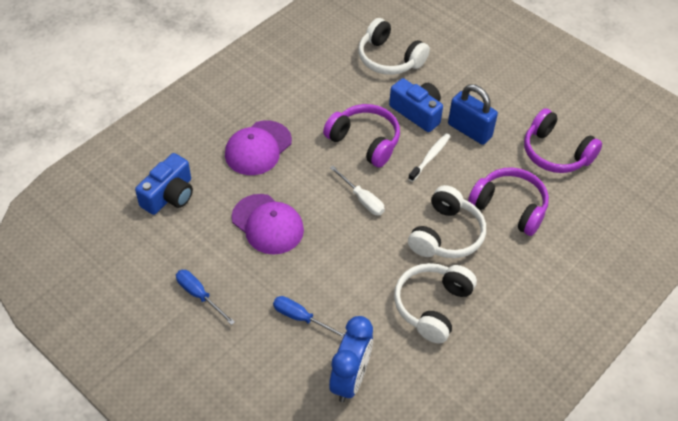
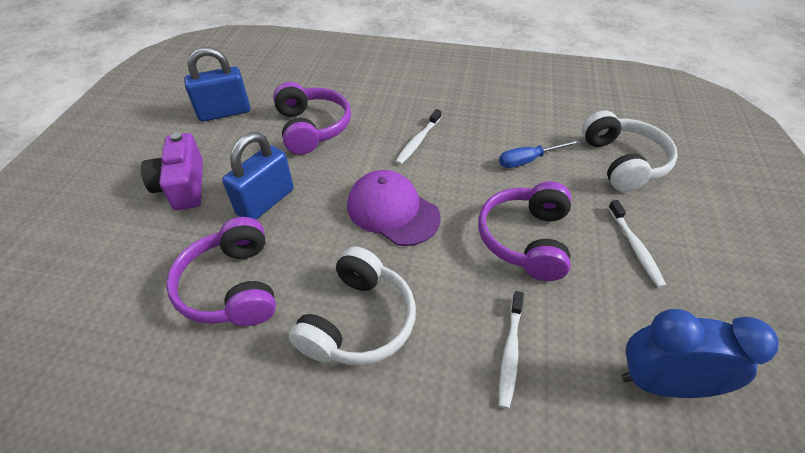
blue camera: 2 -> 0
blue padlock: 1 -> 2
blue screwdriver: 2 -> 1
purple camera: 0 -> 1
purple cap: 2 -> 1
white headphones: 3 -> 2
white screwdriver: 1 -> 0
white toothbrush: 1 -> 3

